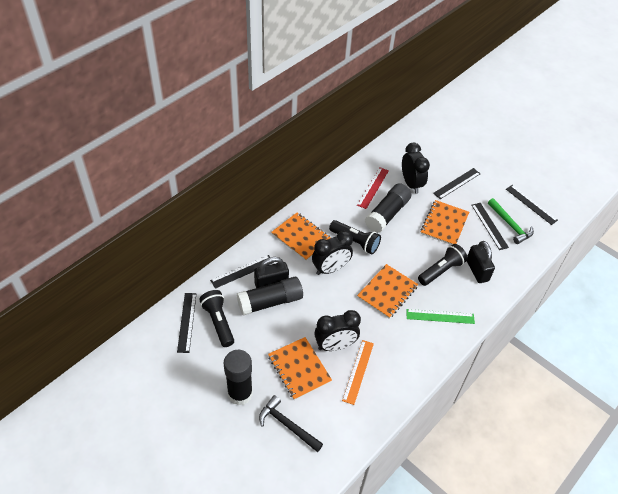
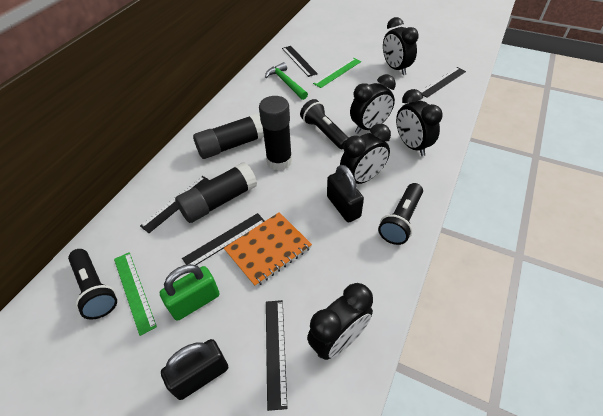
black clock: 3 -> 5
black hammer: 1 -> 0
green padlock: 0 -> 1
green ruler: 1 -> 2
orange notebook: 4 -> 1
orange ruler: 1 -> 0
red ruler: 1 -> 0

